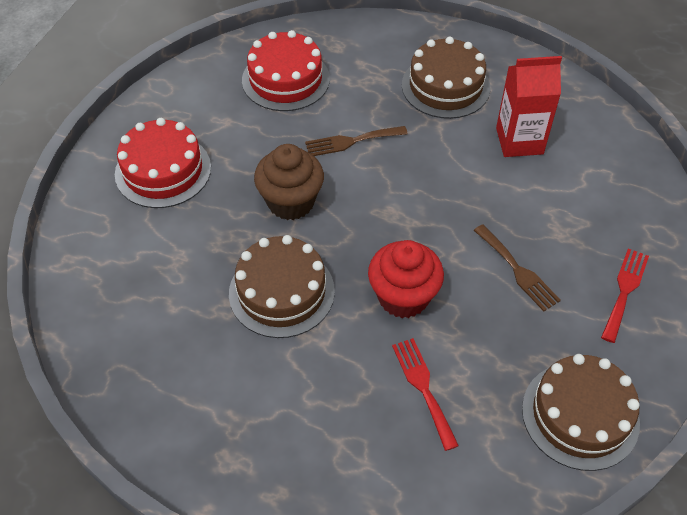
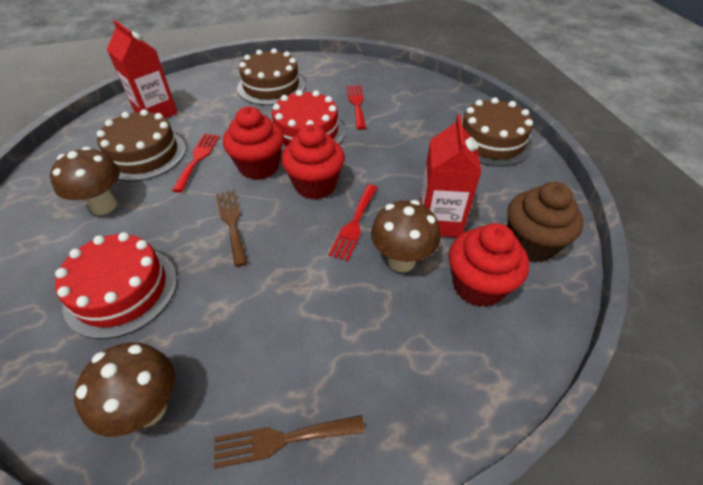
brown mushroom: 0 -> 3
red carton: 1 -> 2
red cupcake: 1 -> 3
red fork: 2 -> 3

